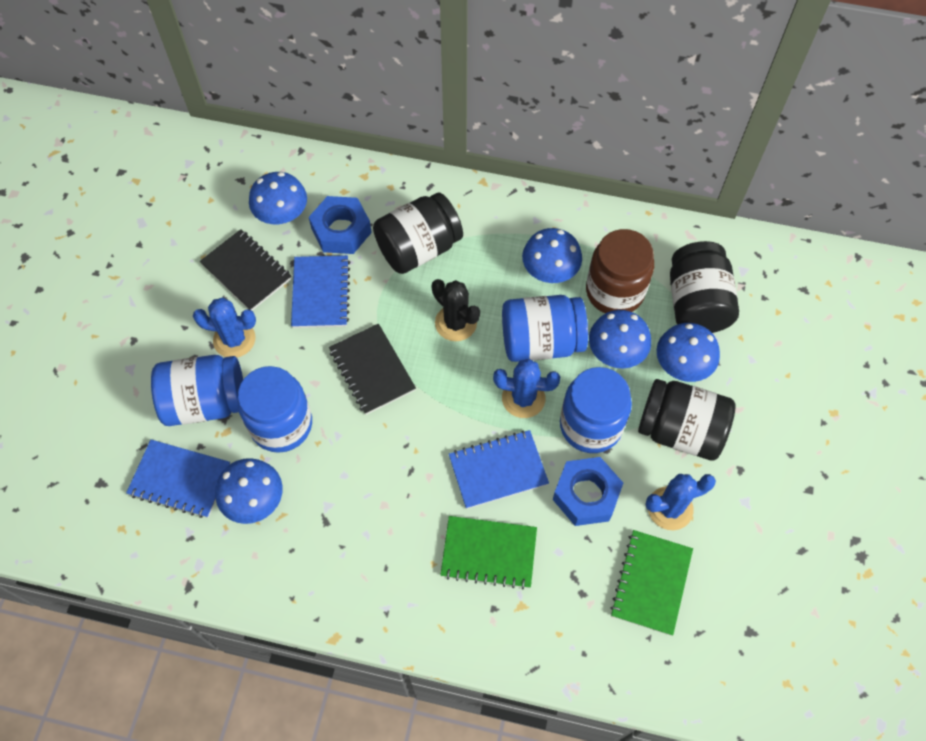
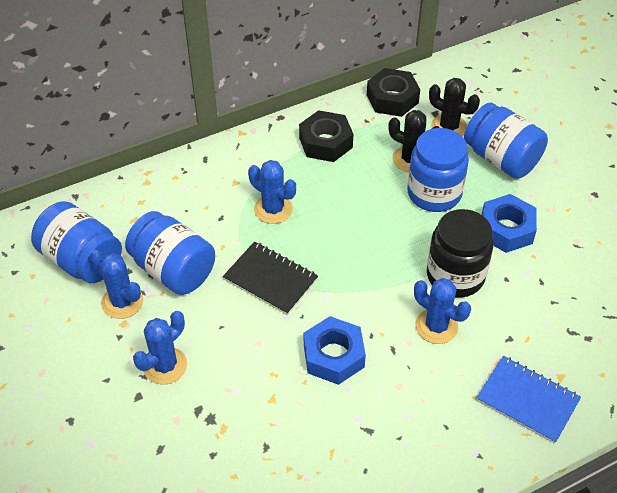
black cactus: 1 -> 2
black jar: 3 -> 1
black notebook: 2 -> 1
black nut: 0 -> 2
blue cactus: 3 -> 4
blue mushroom: 5 -> 0
blue notebook: 3 -> 1
brown jar: 1 -> 0
green notebook: 2 -> 0

